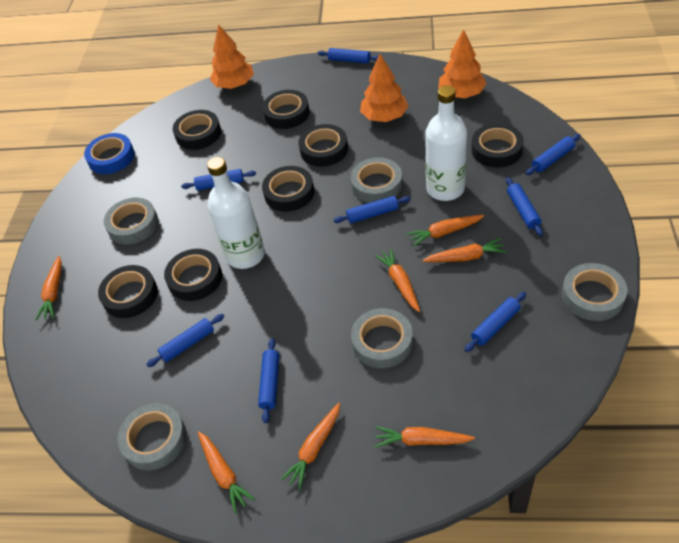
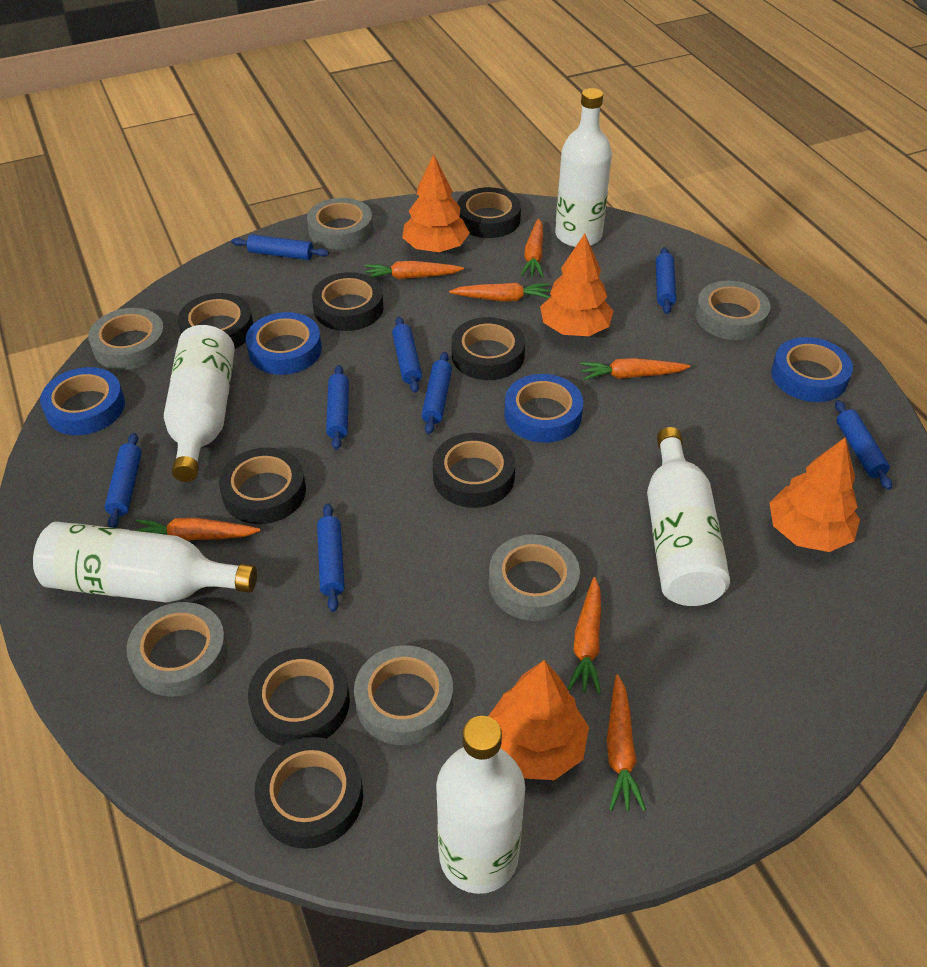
black tape: 7 -> 8
blue tape: 1 -> 4
grey tape: 5 -> 6
orange tree: 3 -> 4
white bottle: 2 -> 5

